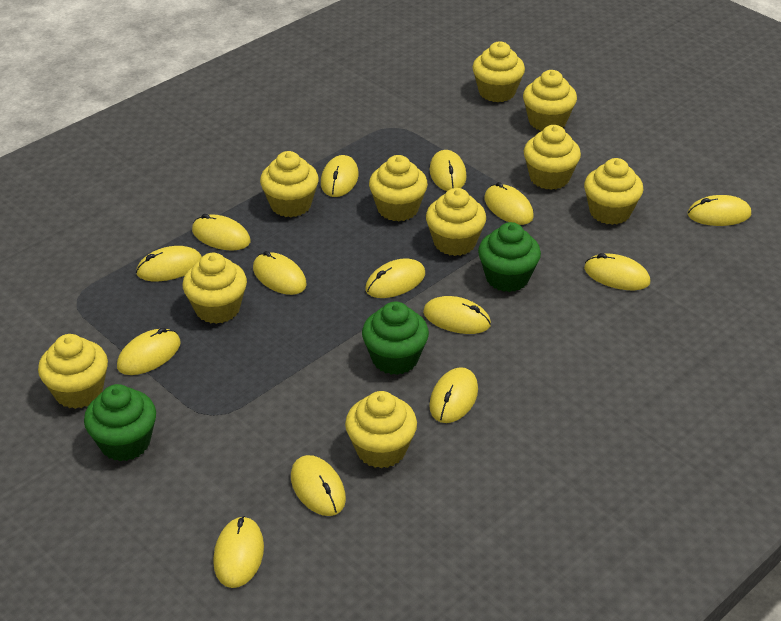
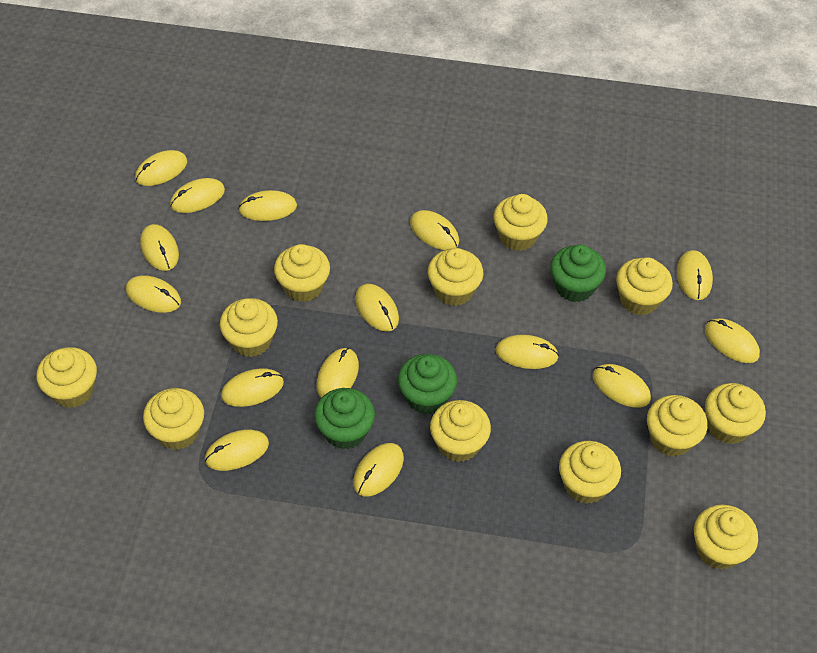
yellow cupcake: 10 -> 12
yellow mouse: 14 -> 15

